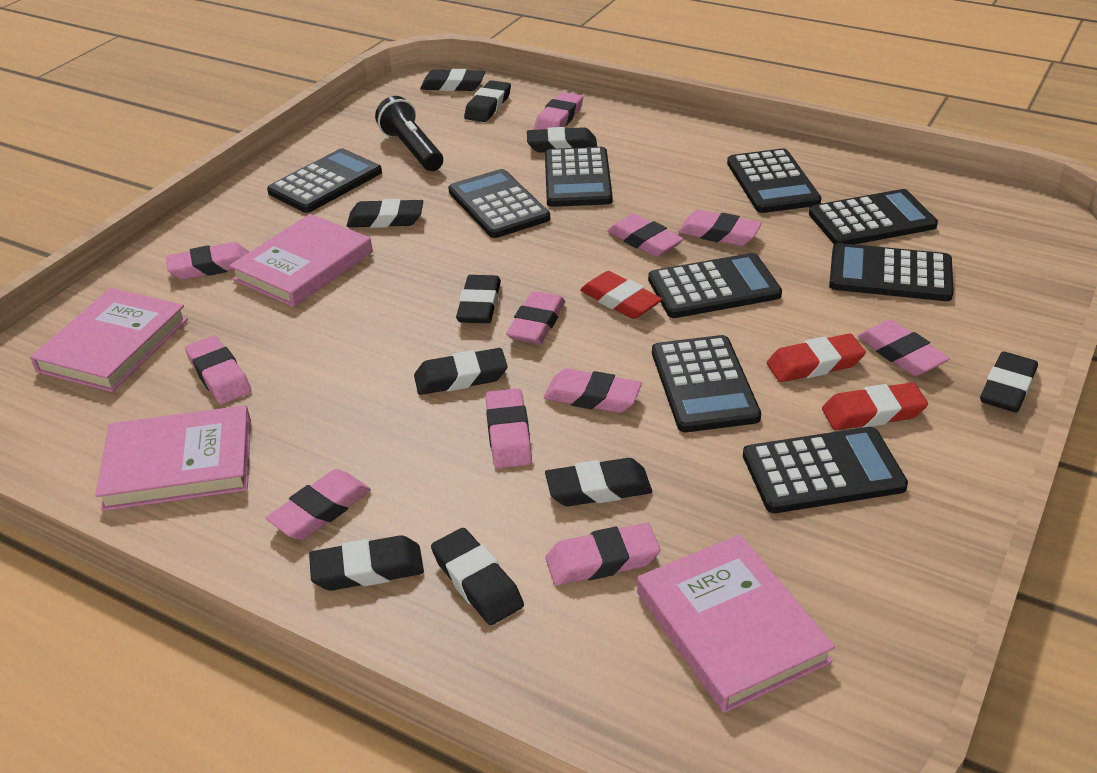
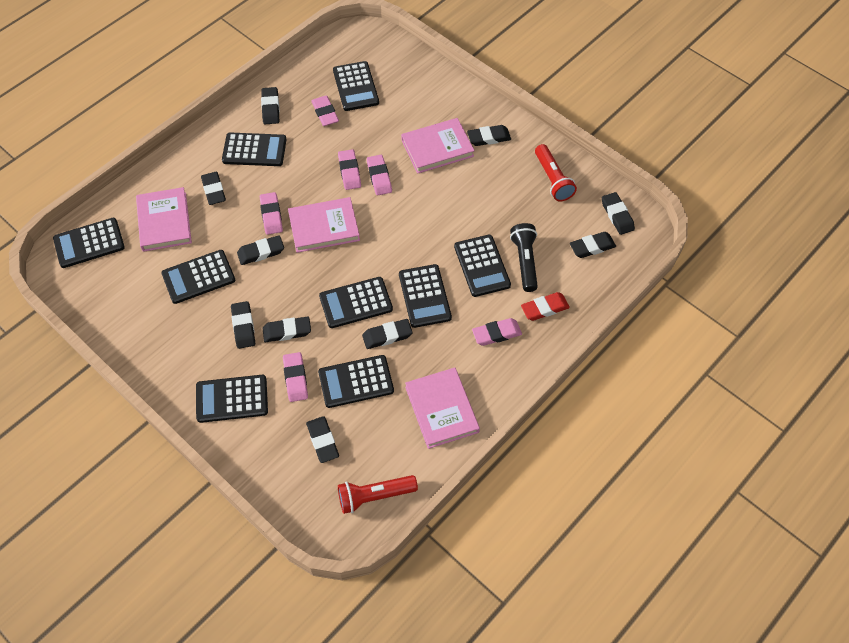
pink eraser: 11 -> 6
red eraser: 3 -> 1
red flashlight: 0 -> 2

